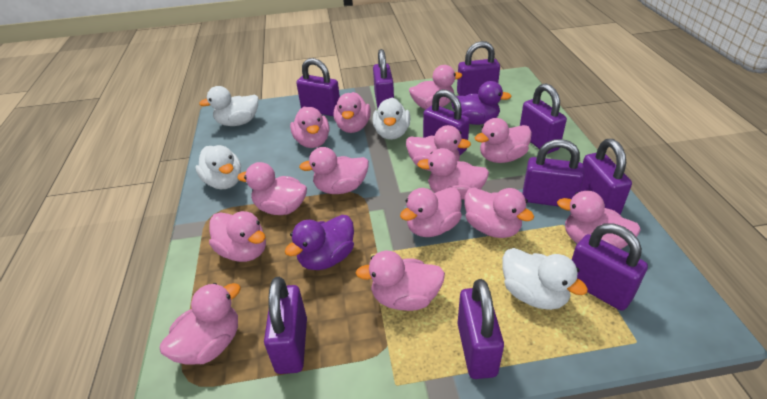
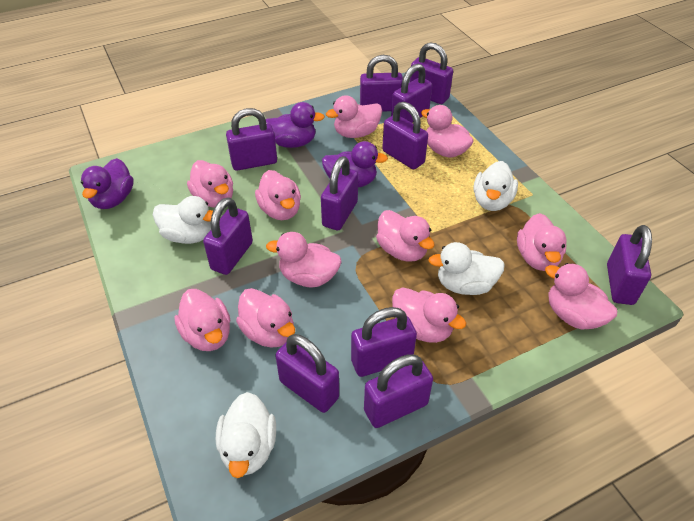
pink duck: 14 -> 11
purple duck: 2 -> 3
purple padlock: 10 -> 11

